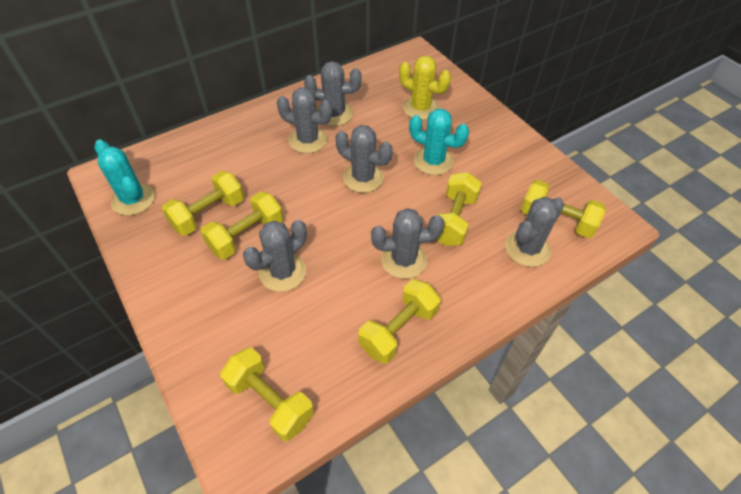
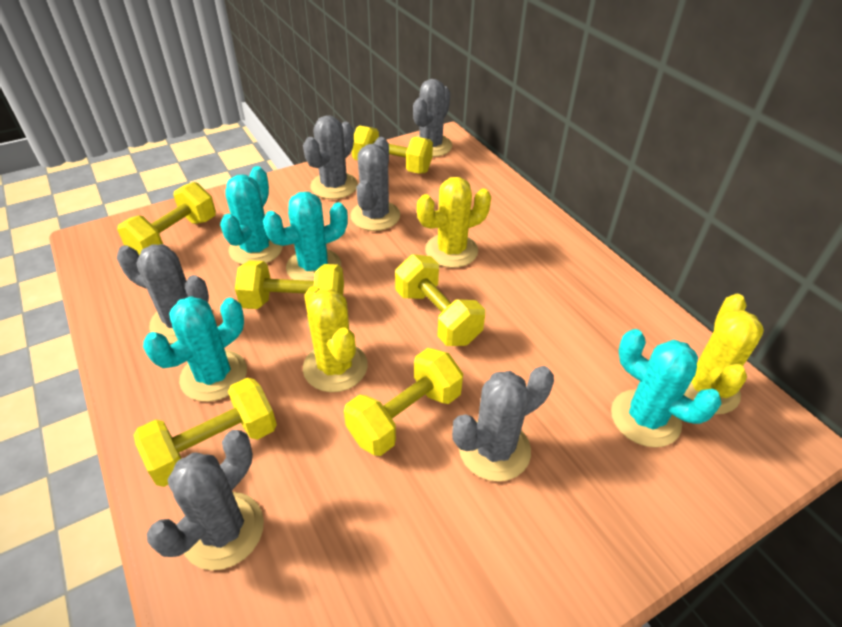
turquoise cactus: 2 -> 4
yellow cactus: 1 -> 3

